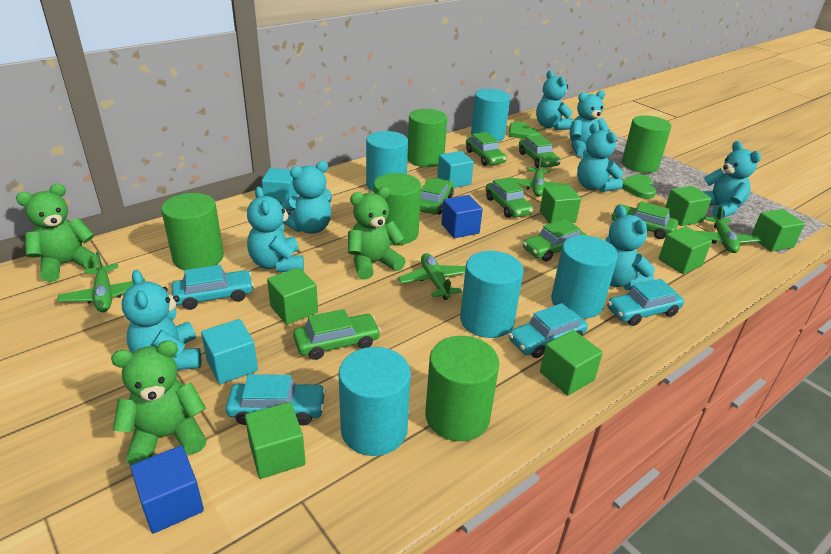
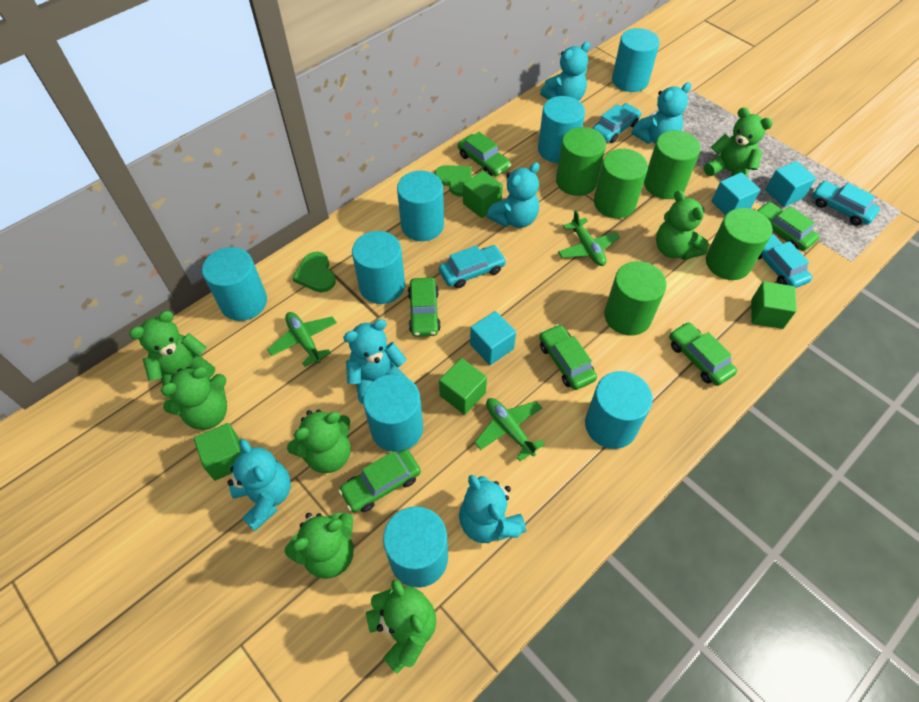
blue cube: 2 -> 0
green car: 7 -> 6
green cube: 7 -> 4
green plane: 4 -> 3
green teddy bear: 3 -> 7
turquoise cylinder: 5 -> 8
turquoise teddy bear: 8 -> 6

